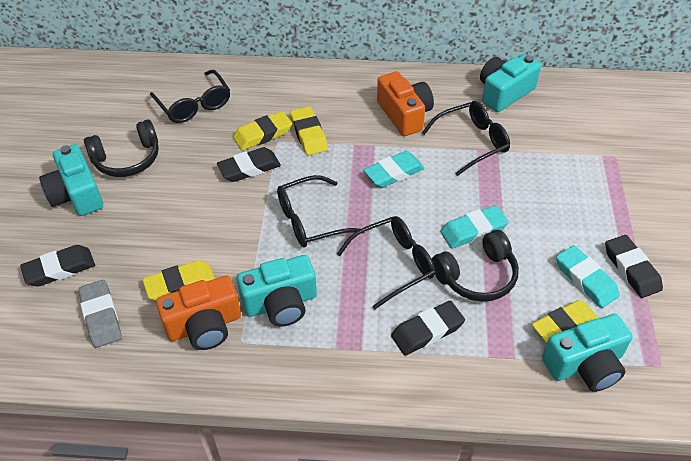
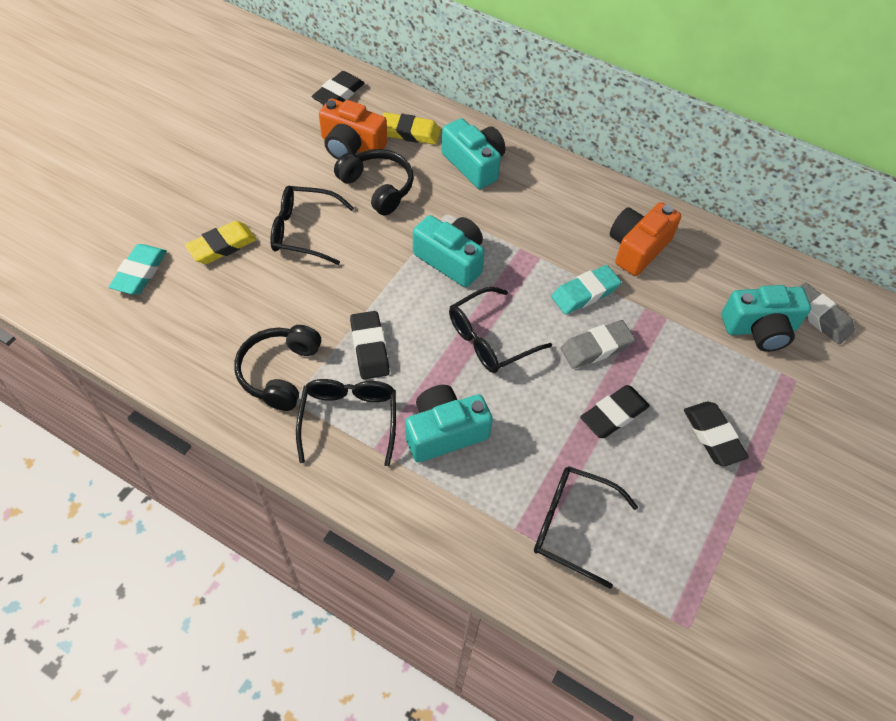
grey eraser: 1 -> 2
turquoise eraser: 3 -> 2
yellow eraser: 4 -> 2

